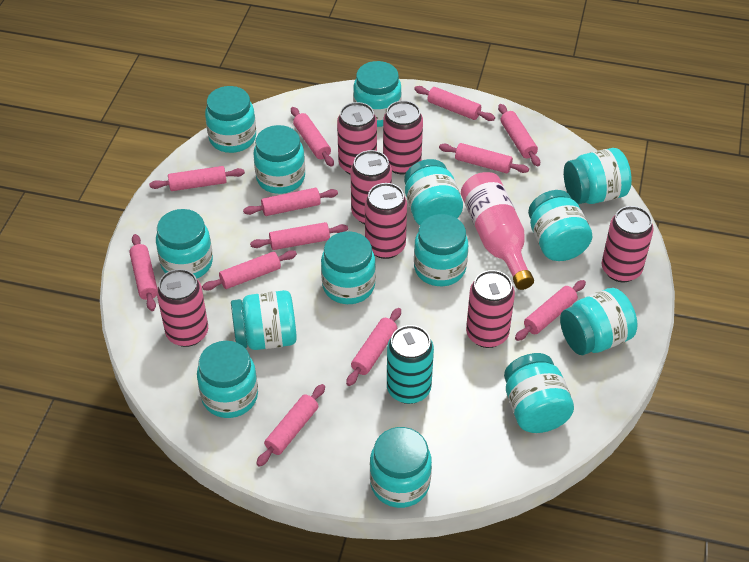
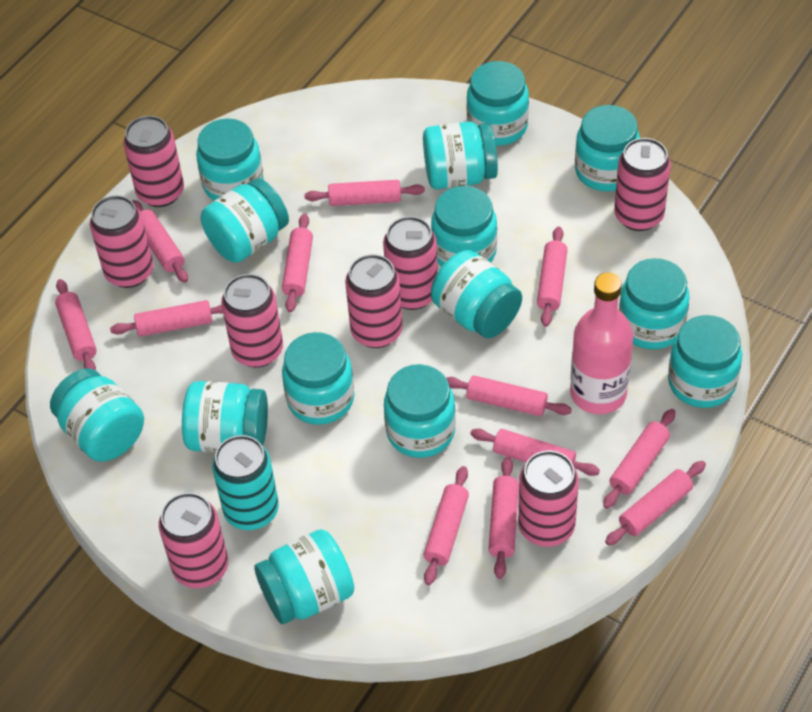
pink can: 7 -> 8

